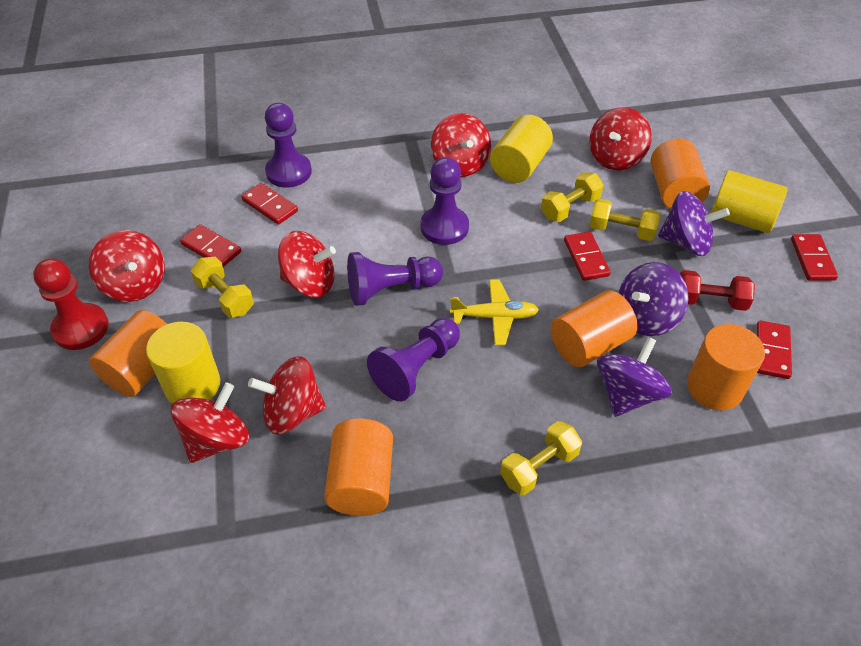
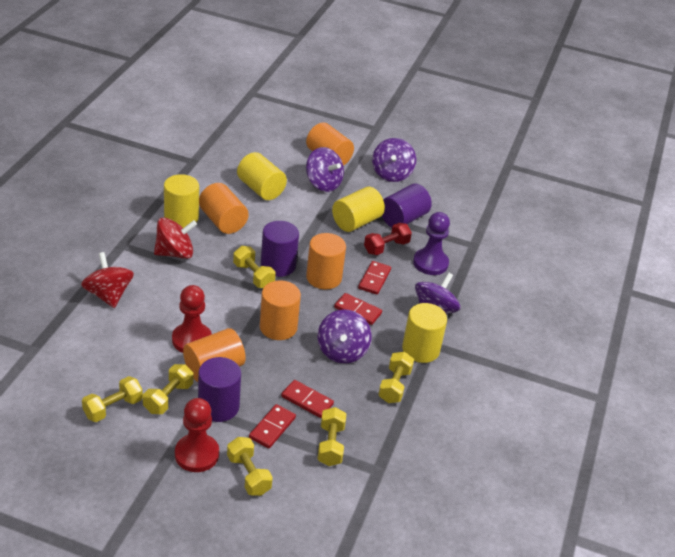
purple cylinder: 0 -> 3
purple pawn: 4 -> 1
purple spinning top: 3 -> 4
red domino: 5 -> 4
red pawn: 1 -> 2
red spinning top: 6 -> 2
yellow cylinder: 3 -> 4
yellow dumbbell: 4 -> 6
yellow plane: 1 -> 0

